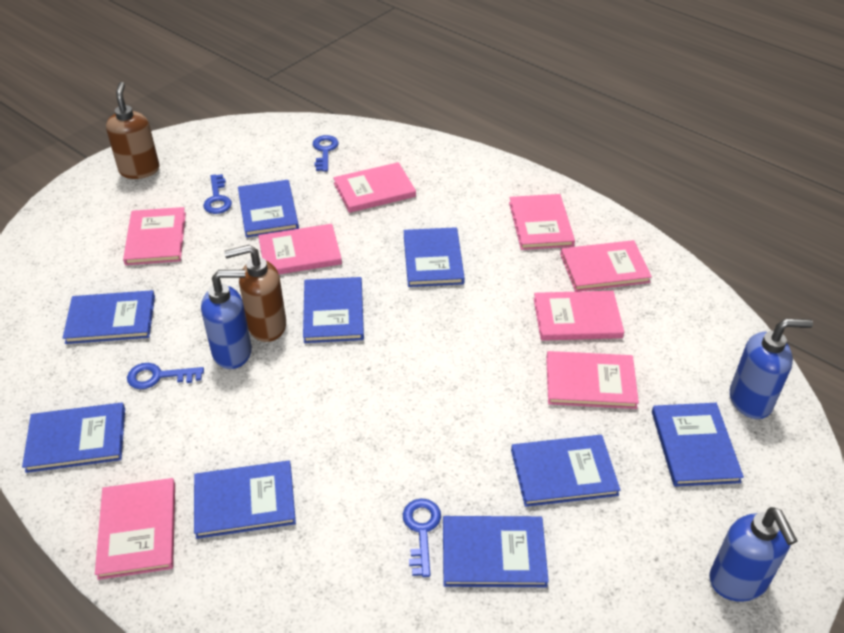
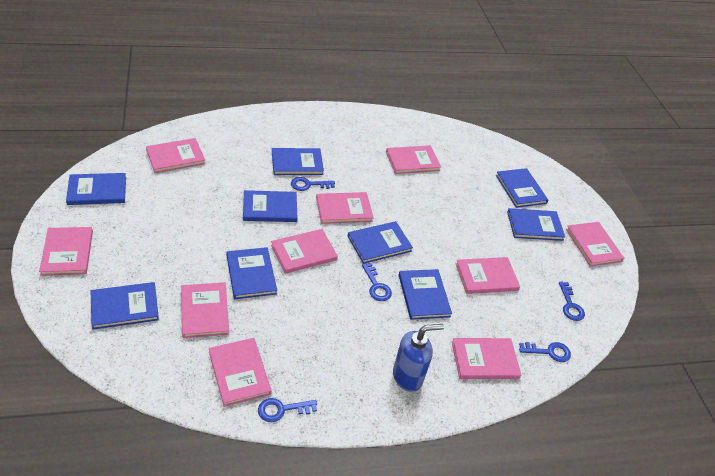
blue key: 4 -> 5
blue soap dispenser: 3 -> 1
brown soap dispenser: 2 -> 0
pink book: 8 -> 10

